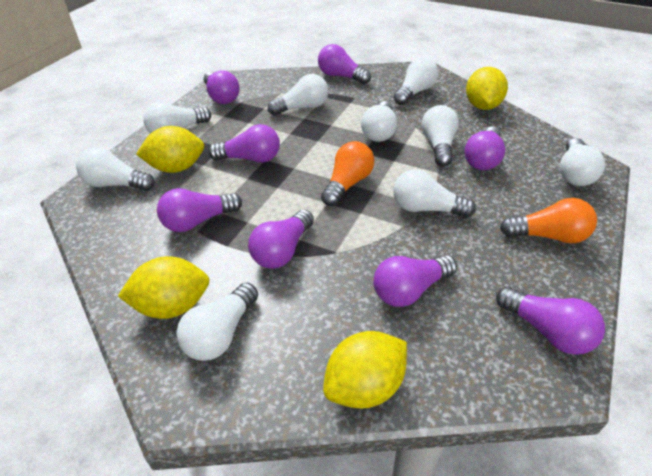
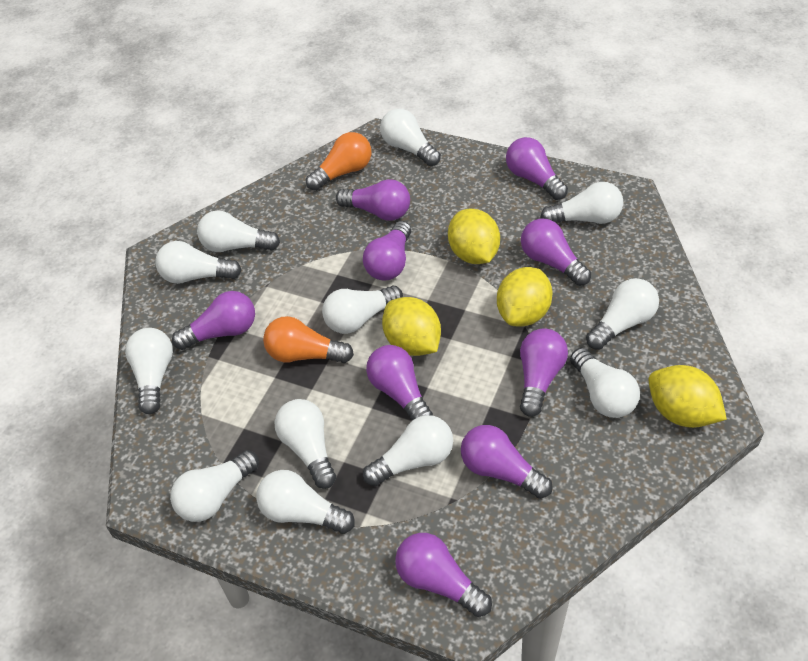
purple light bulb: 8 -> 9
white light bulb: 9 -> 12

